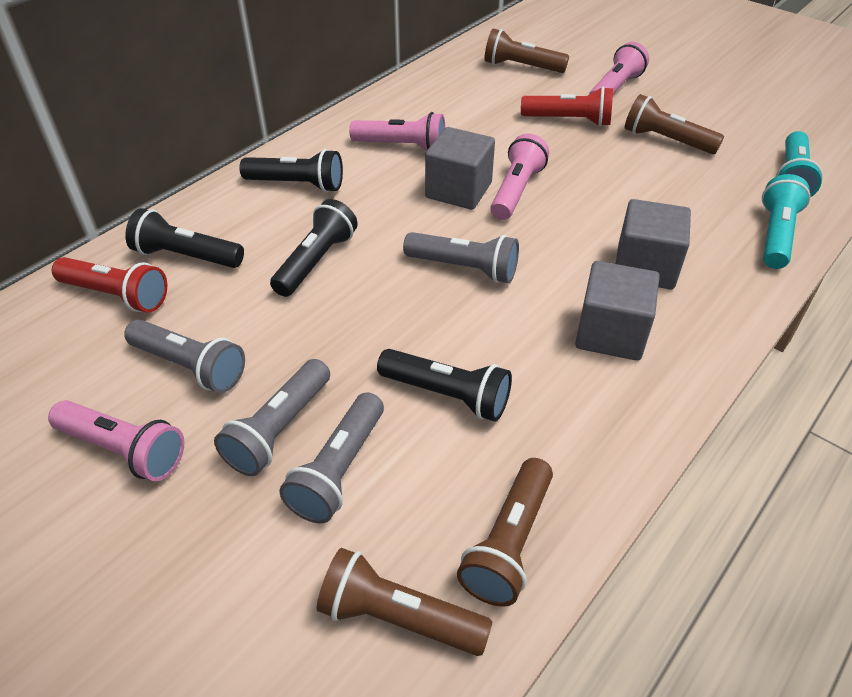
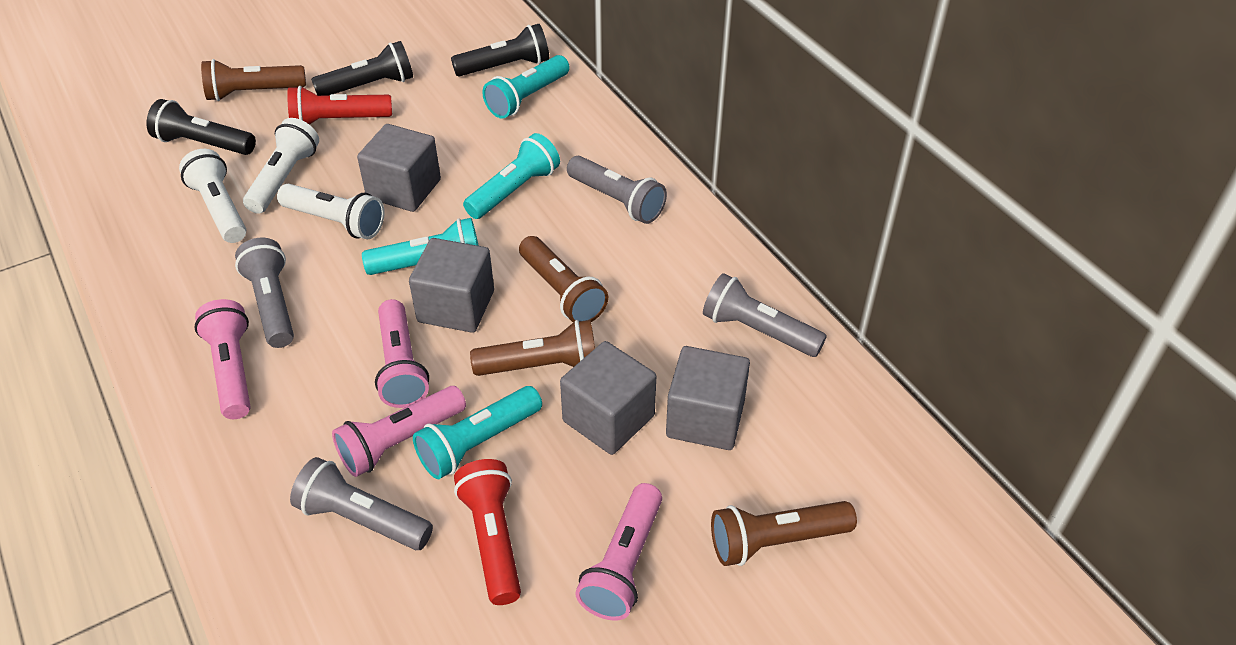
black flashlight: 4 -> 3
grey cube: 3 -> 4
turquoise flashlight: 2 -> 4
white flashlight: 0 -> 3

